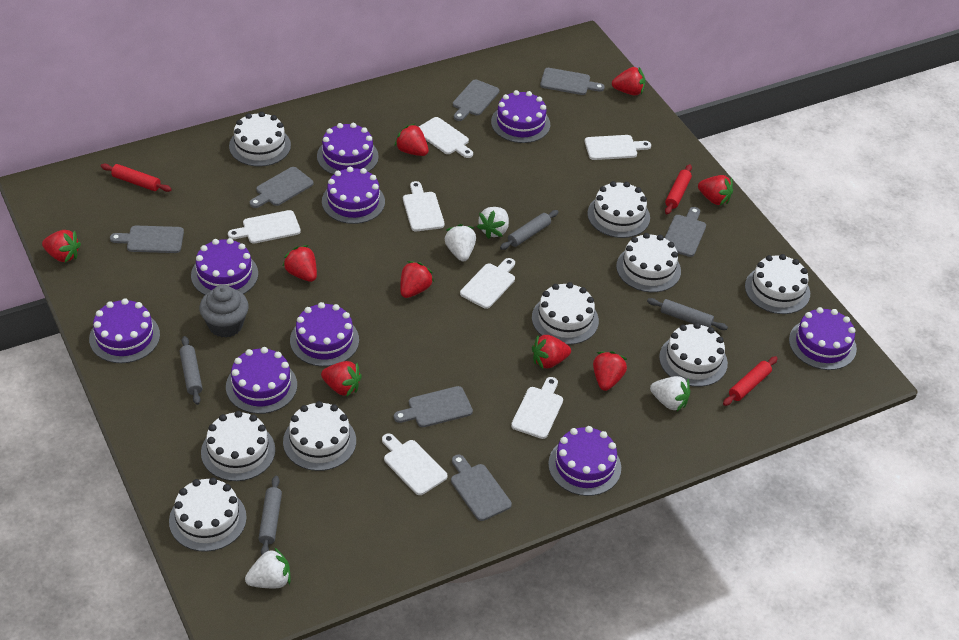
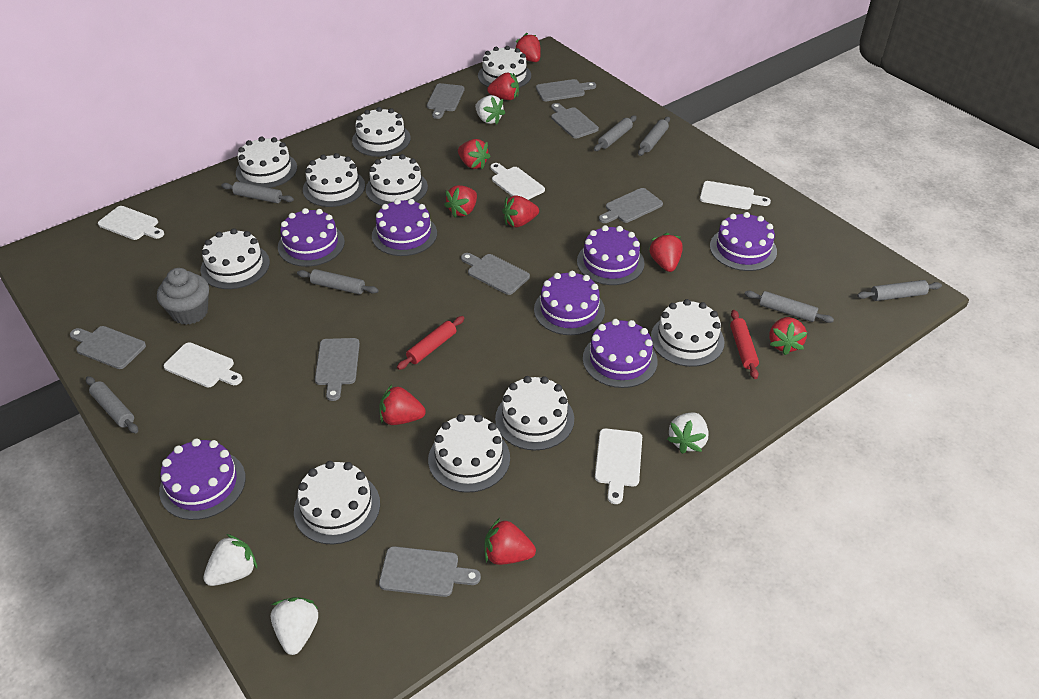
grey cutting board: 7 -> 8
grey rolling pin: 4 -> 7
purple cake: 9 -> 7
red rolling pin: 3 -> 2
white cake: 9 -> 10
white cutting board: 7 -> 5

